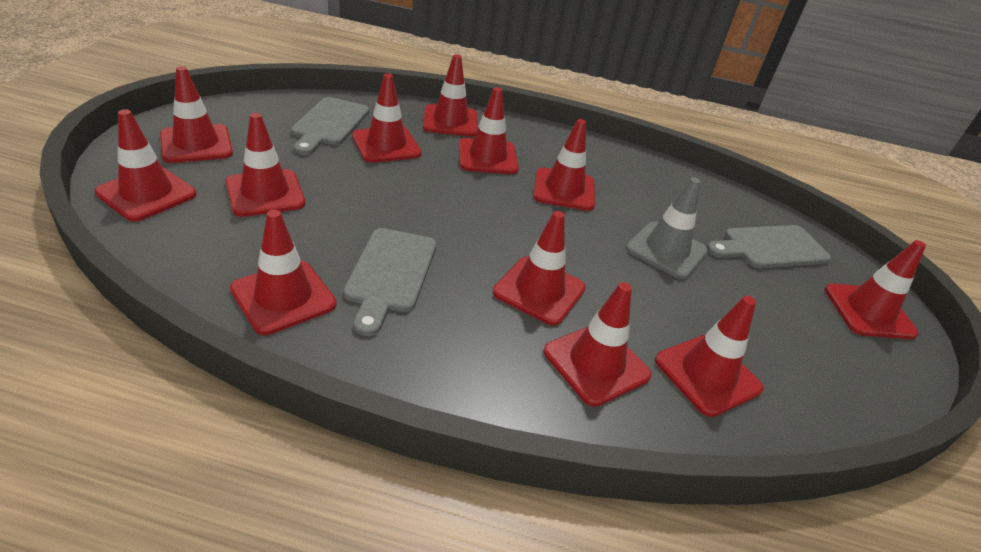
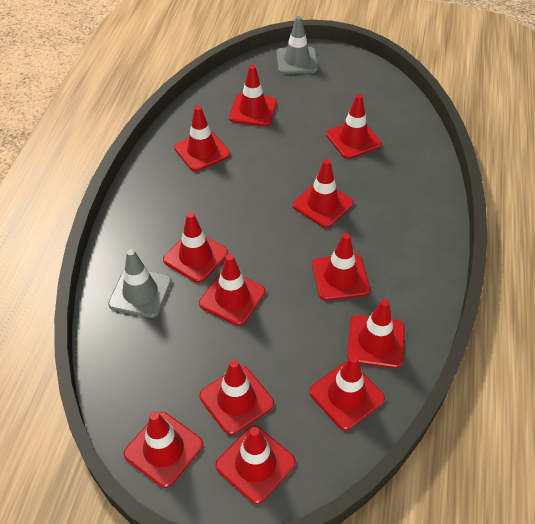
grey cutting board: 3 -> 0
grey traffic cone: 1 -> 2

